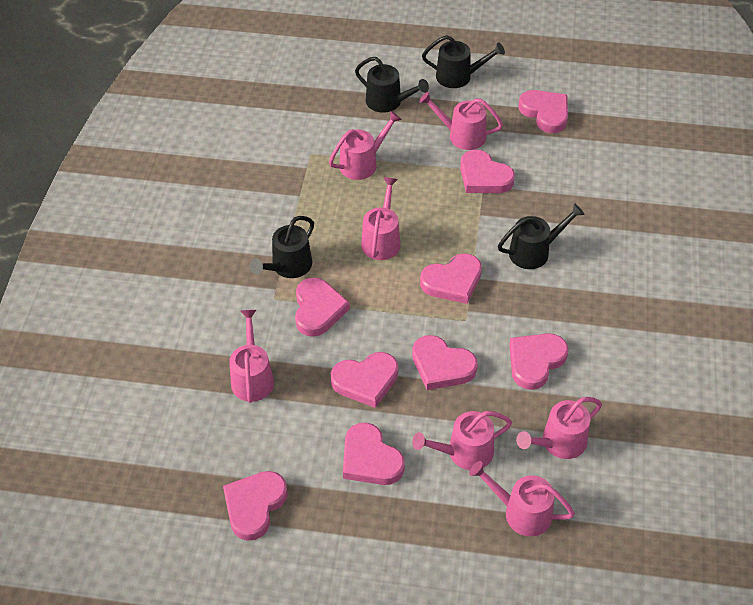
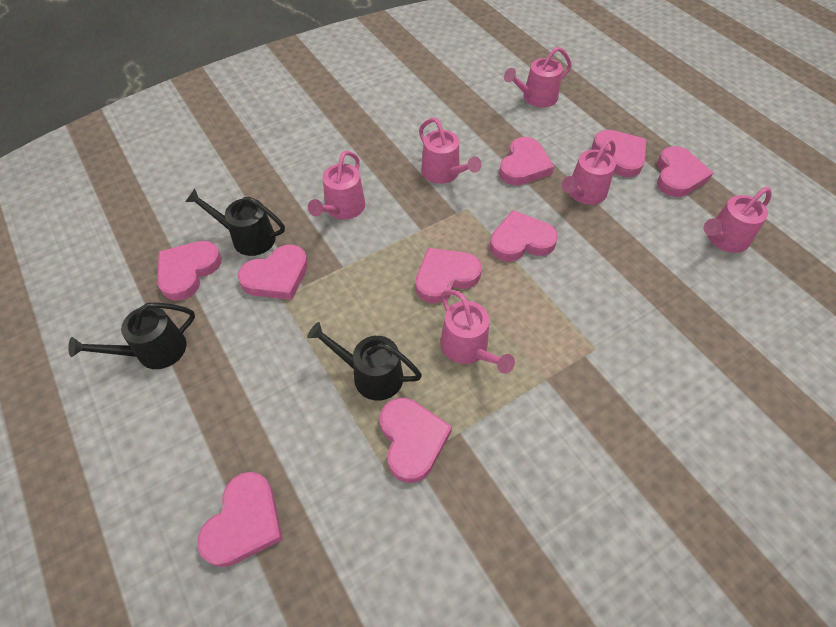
black watering can: 4 -> 3
pink watering can: 7 -> 6

